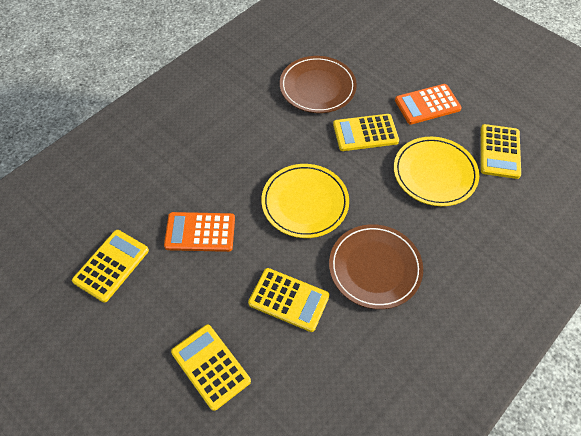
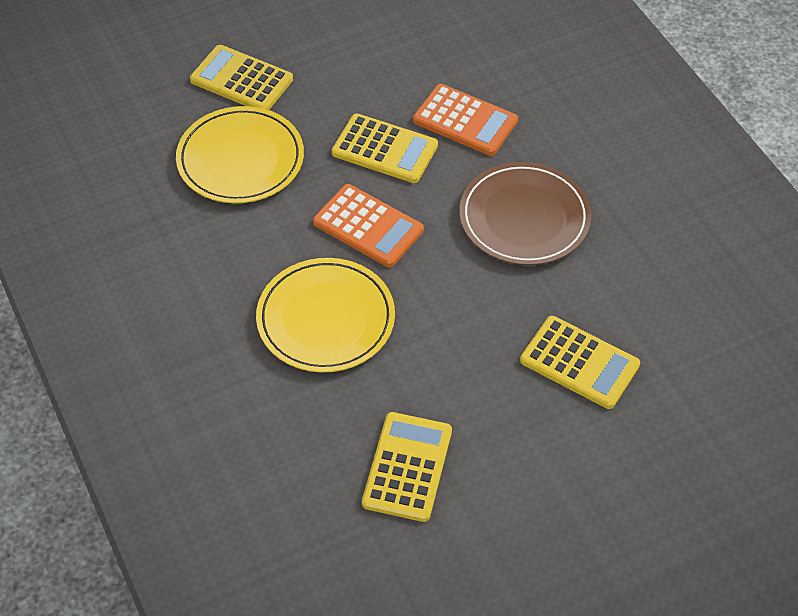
brown plate: 2 -> 1
yellow calculator: 5 -> 4

